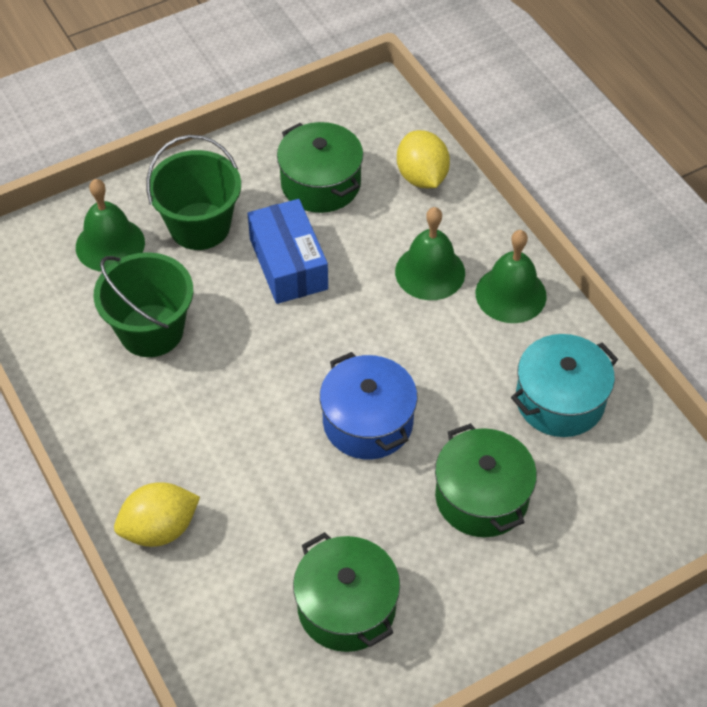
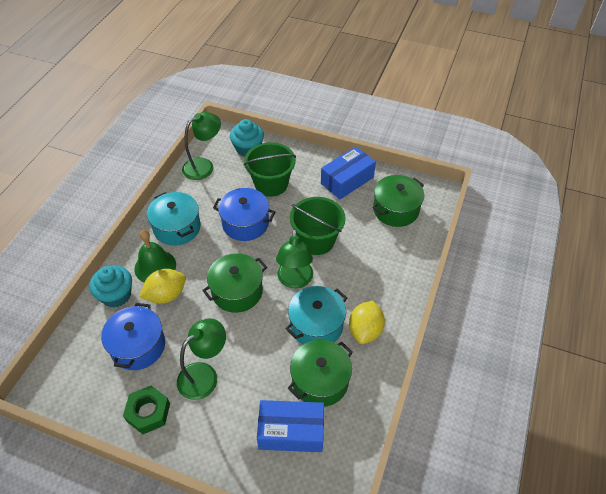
blue box: 1 -> 2
blue pot: 1 -> 2
green bell: 3 -> 1
green lamp: 0 -> 3
green nut: 0 -> 1
turquoise cupcake: 0 -> 2
turquoise pot: 1 -> 2

